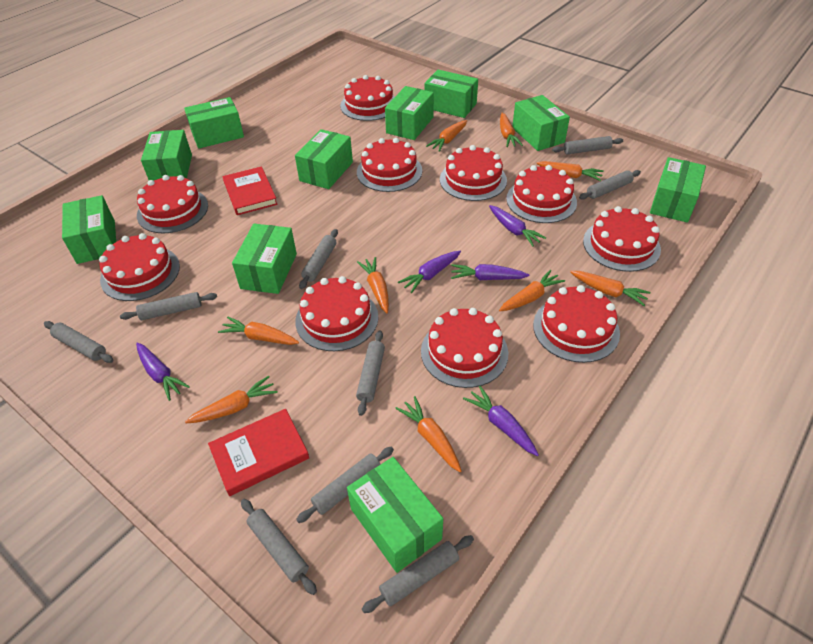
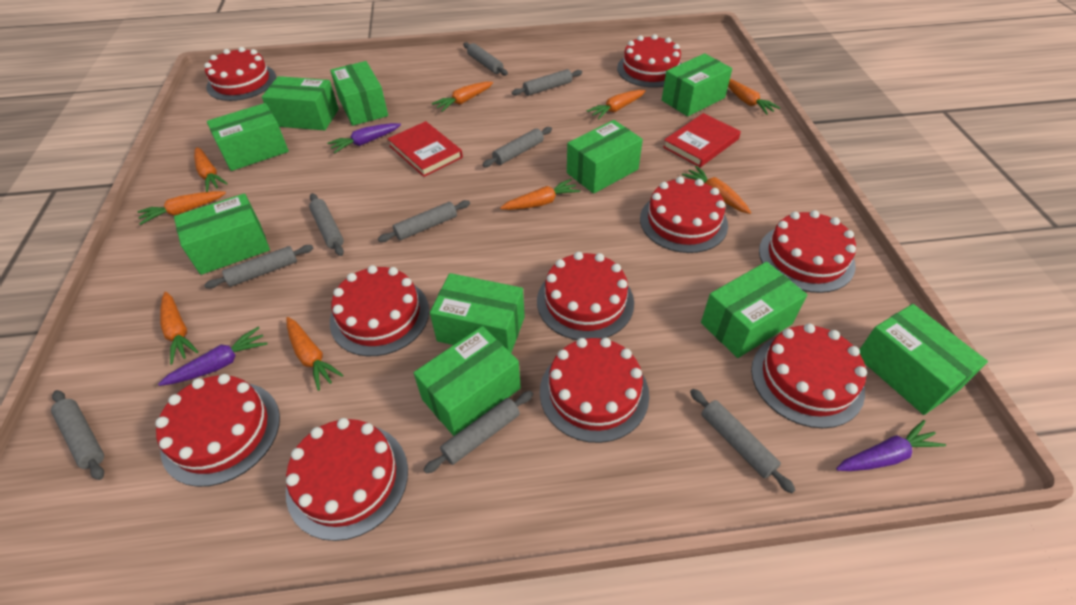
purple carrot: 5 -> 3

